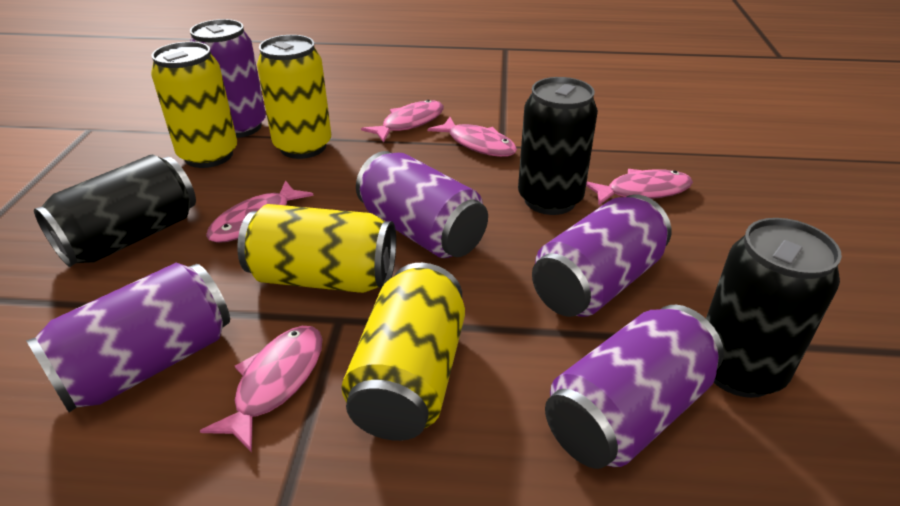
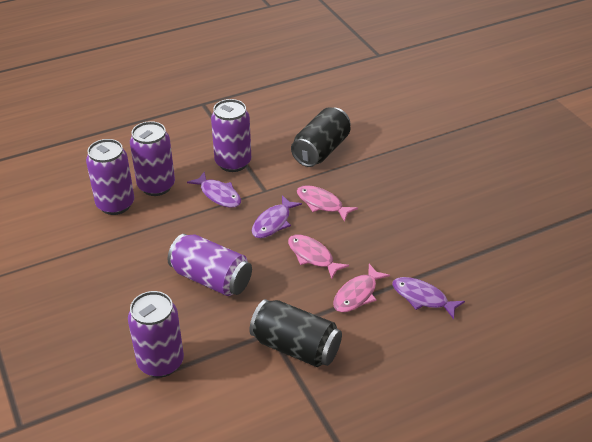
black can: 3 -> 2
pink fish: 5 -> 3
purple fish: 0 -> 3
yellow can: 4 -> 0

